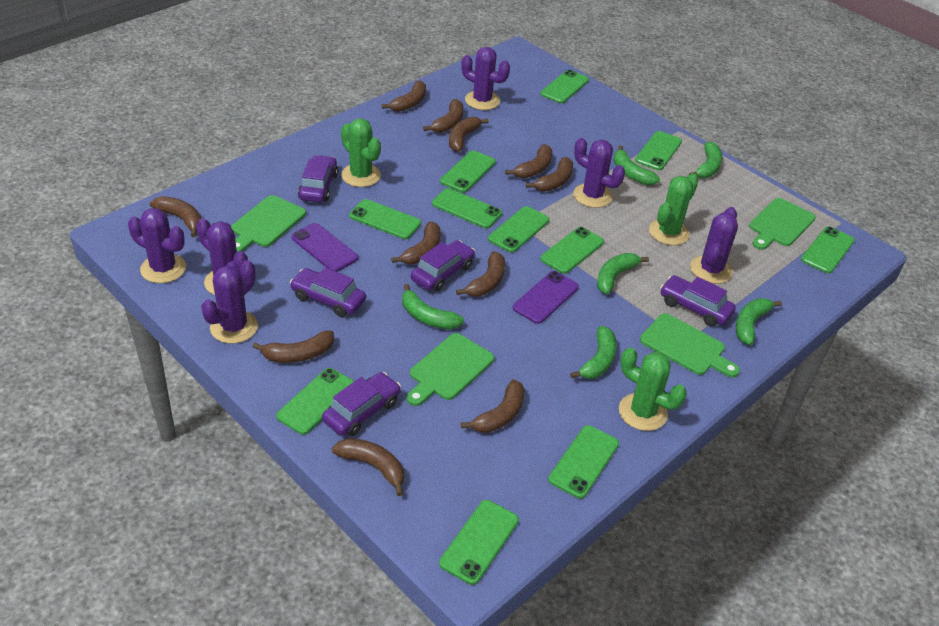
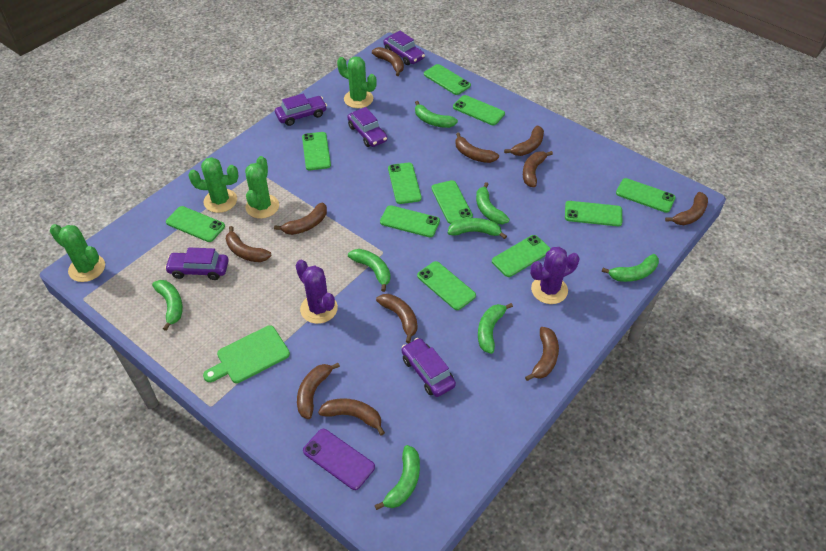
green banana: 6 -> 8
green cactus: 3 -> 4
green cutting board: 4 -> 1
purple cactus: 6 -> 2
purple phone: 2 -> 1

